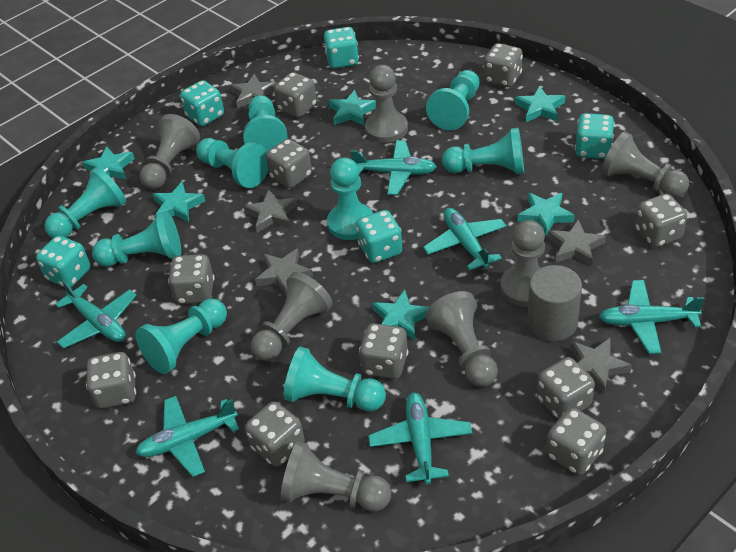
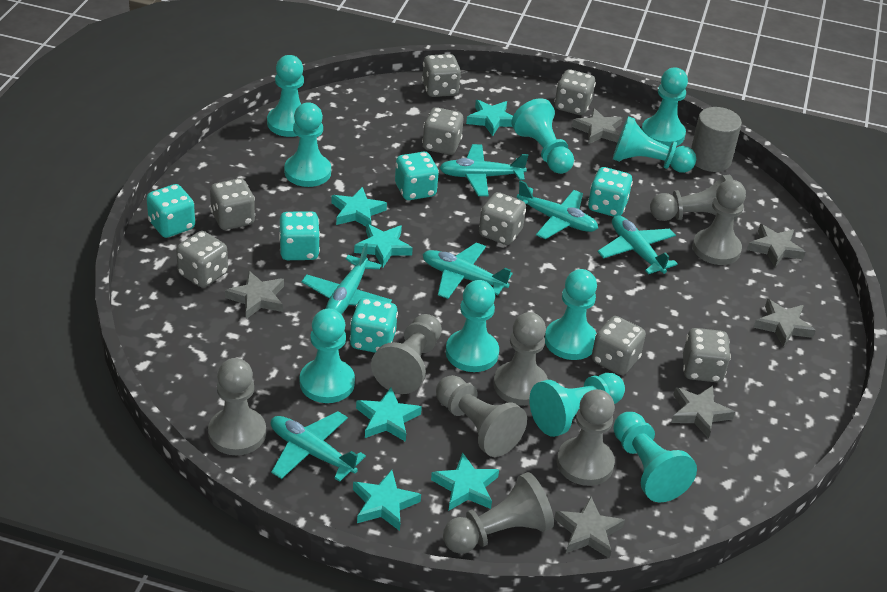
grey dice: 10 -> 8
grey pawn: 7 -> 8
grey star: 5 -> 6
turquoise pawn: 9 -> 10

